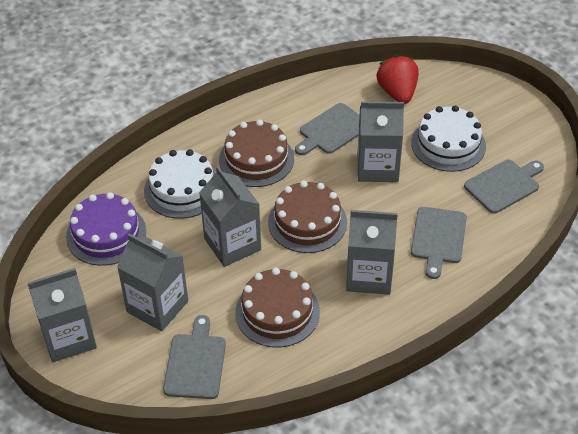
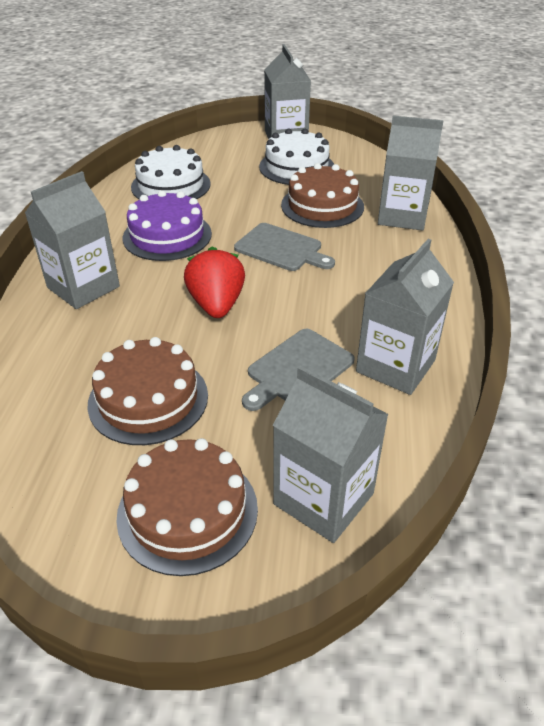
grey cutting board: 4 -> 2

